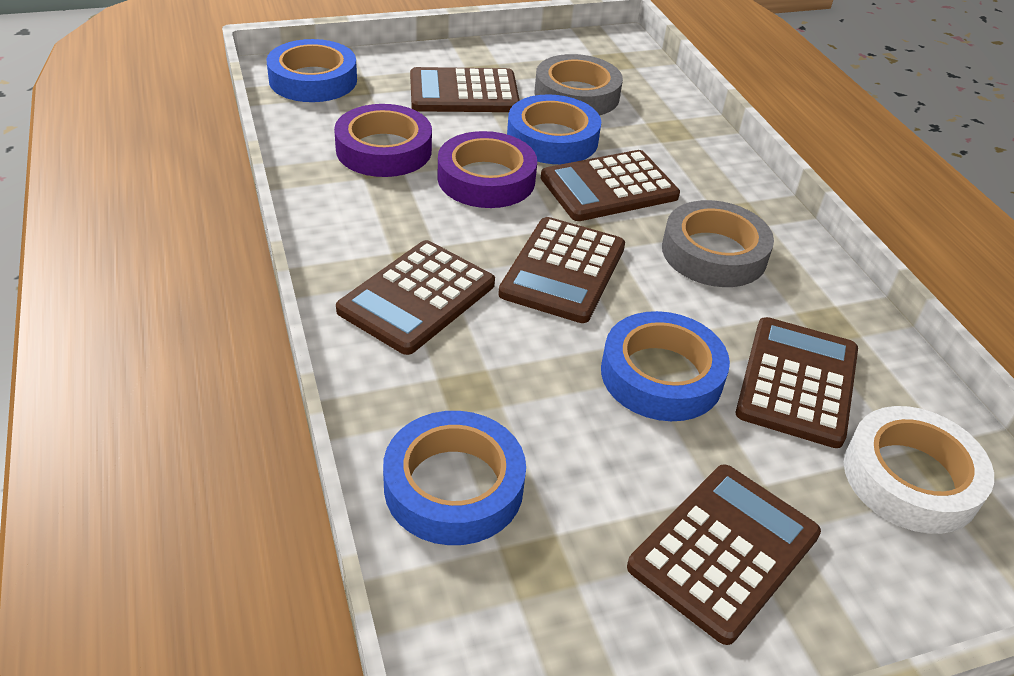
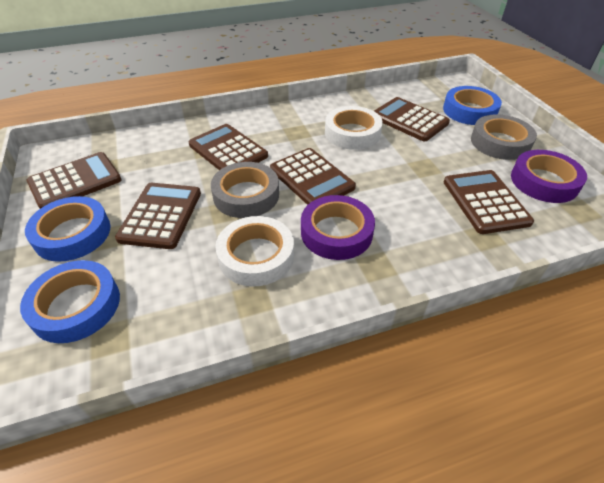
blue tape: 4 -> 3
white tape: 1 -> 2

